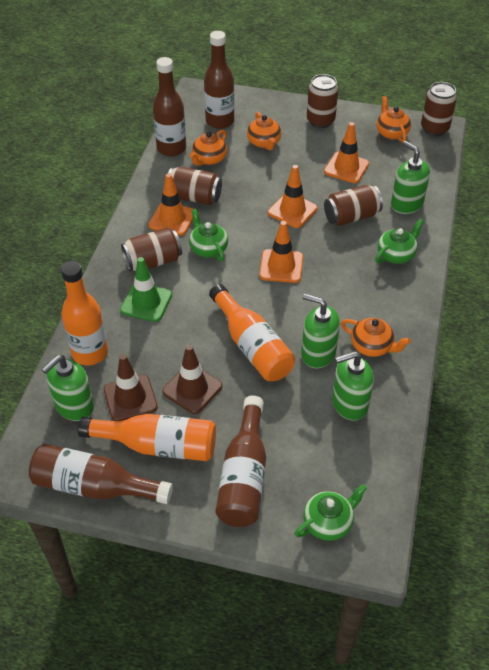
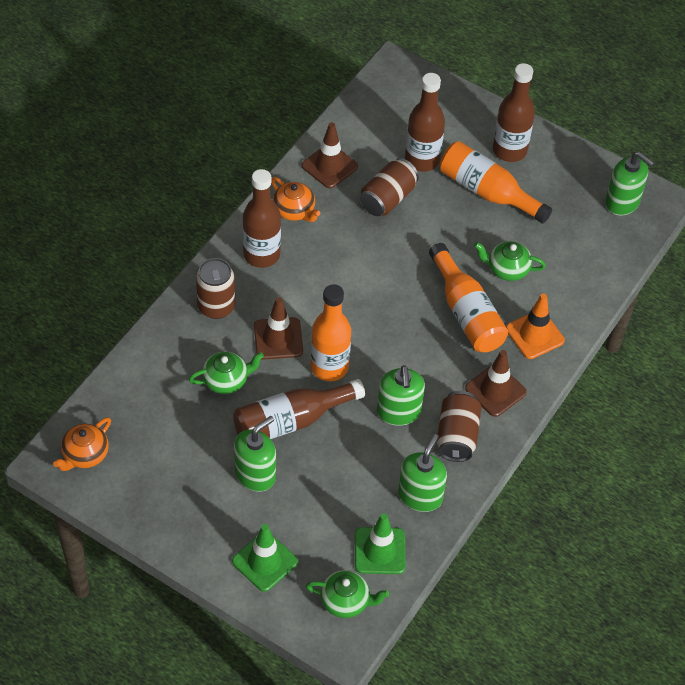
brown can: 5 -> 3
brown traffic cone: 2 -> 3
green traffic cone: 1 -> 2
orange teapot: 4 -> 2
orange traffic cone: 4 -> 1

